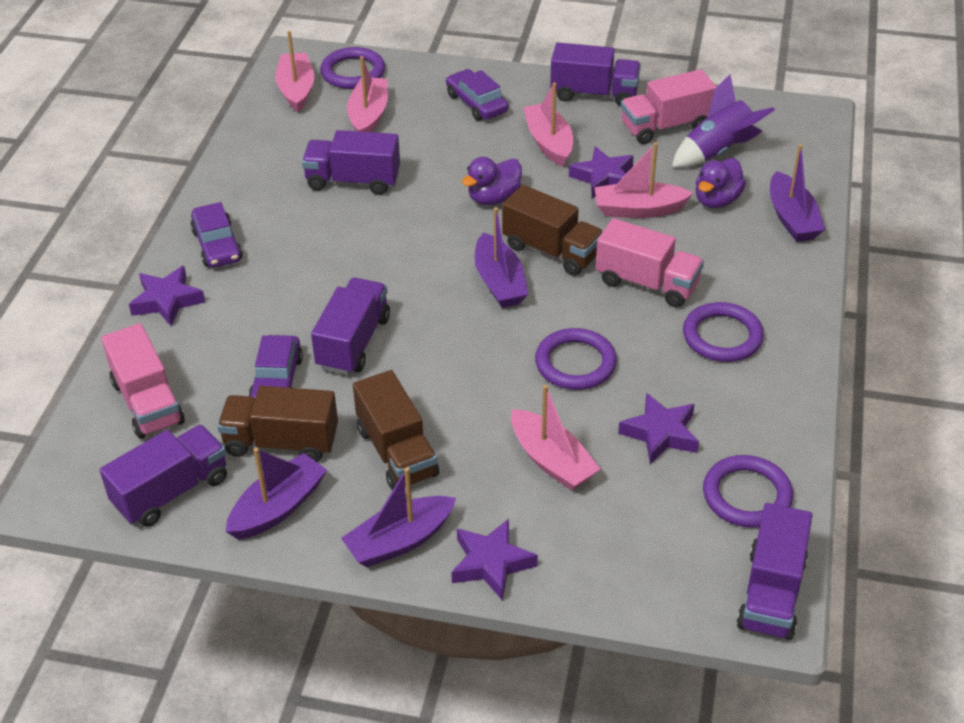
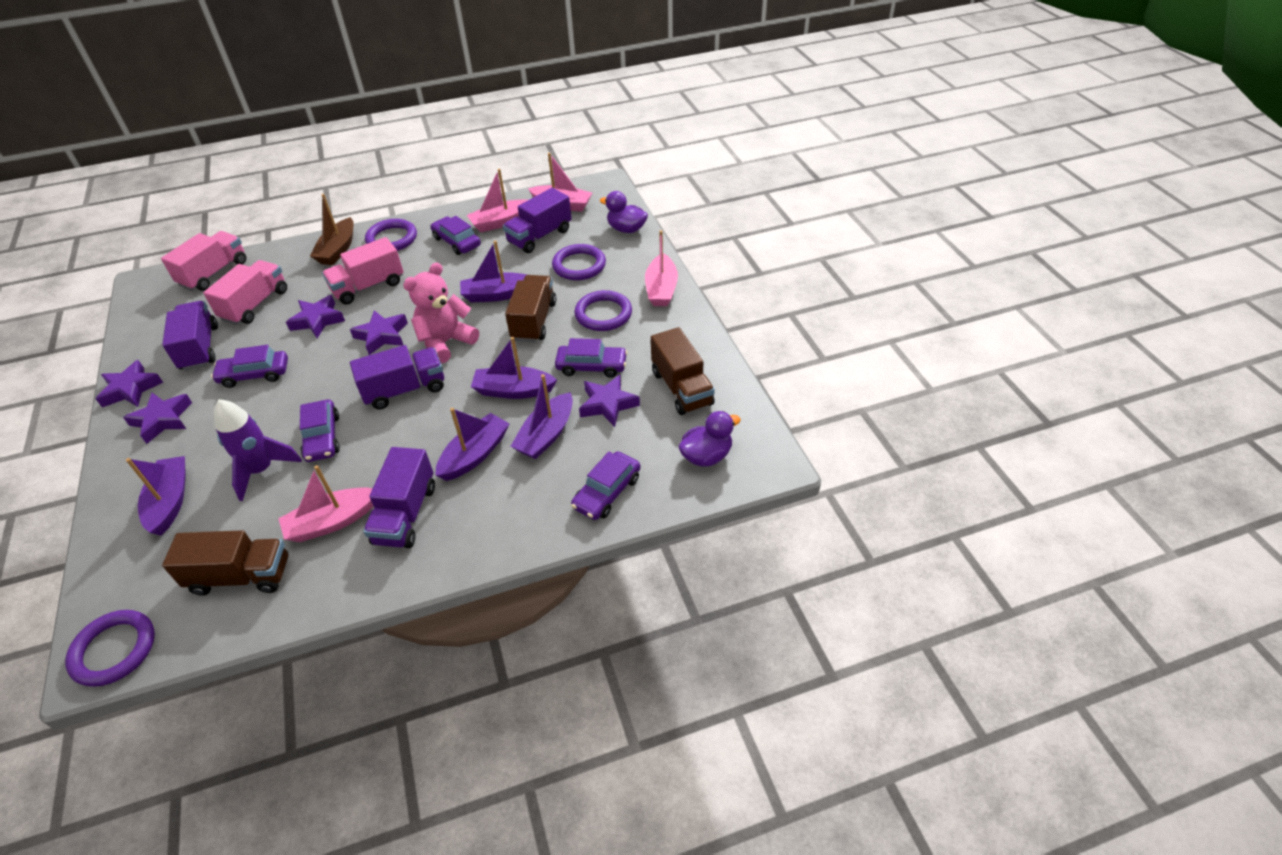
brown boat: 0 -> 1
pink boat: 5 -> 4
pink teddy bear: 0 -> 1
purple boat: 4 -> 5
purple car: 3 -> 5
purple star: 4 -> 5
purple truck: 5 -> 4

